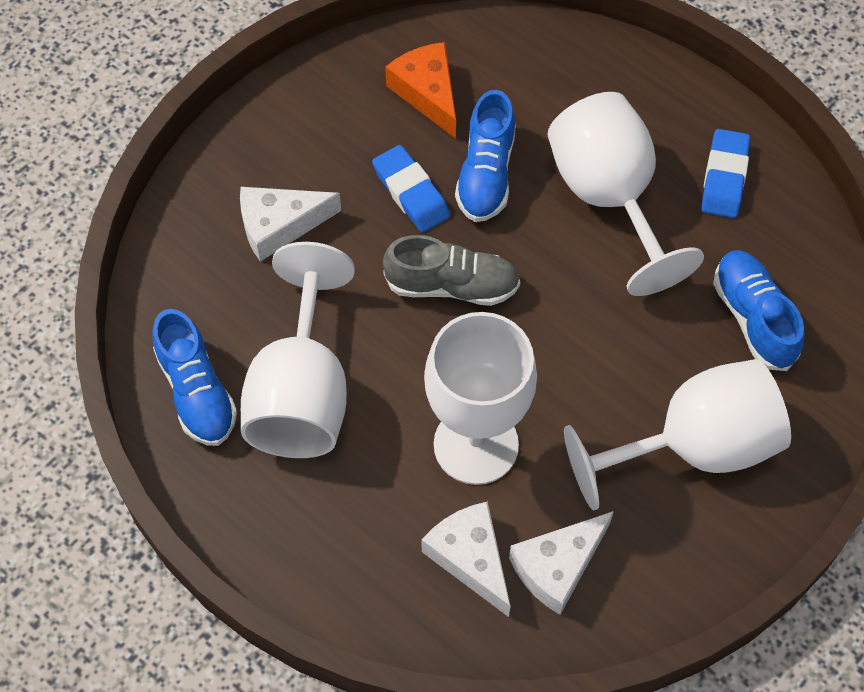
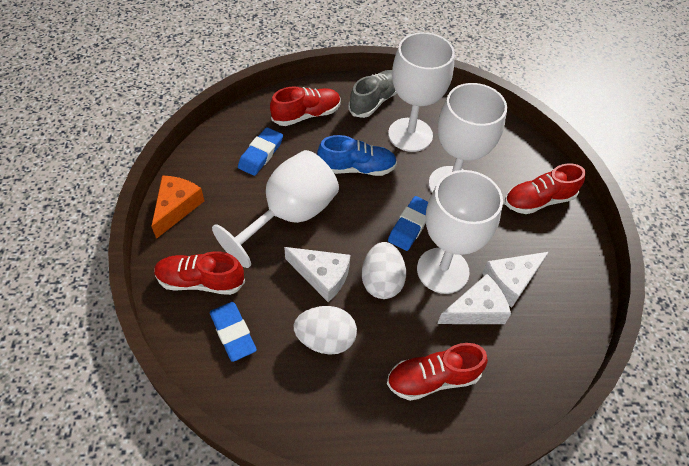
blue eraser: 2 -> 3
blue shoe: 3 -> 1
red shoe: 0 -> 4
white egg: 0 -> 2

